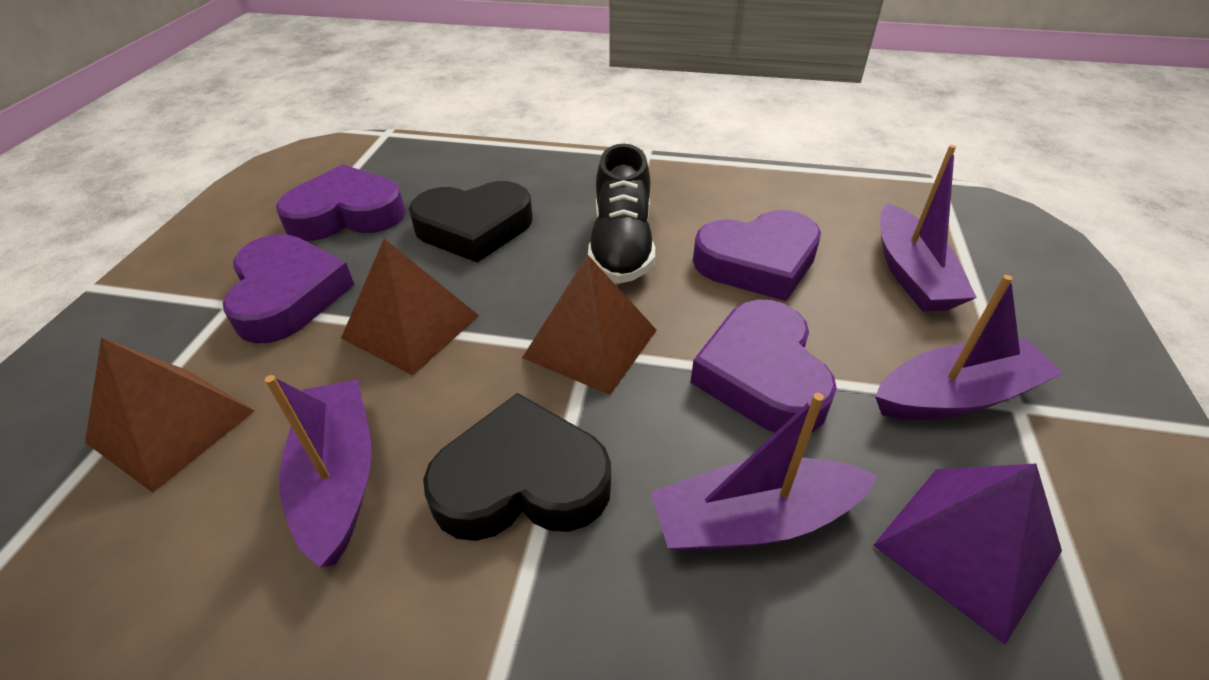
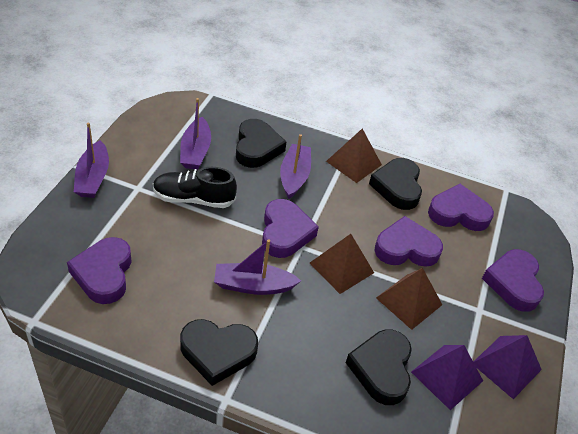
black heart: 2 -> 4
purple heart: 4 -> 5
purple pyramid: 1 -> 2

